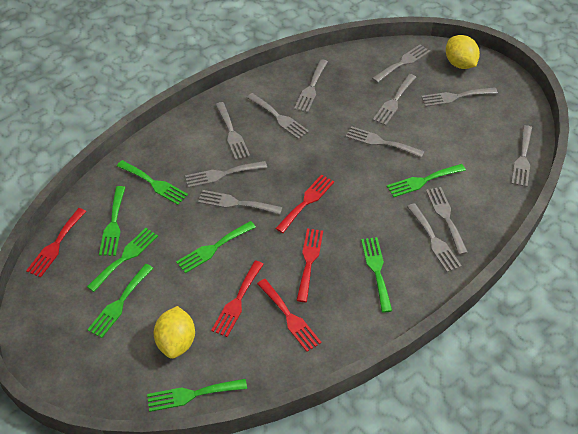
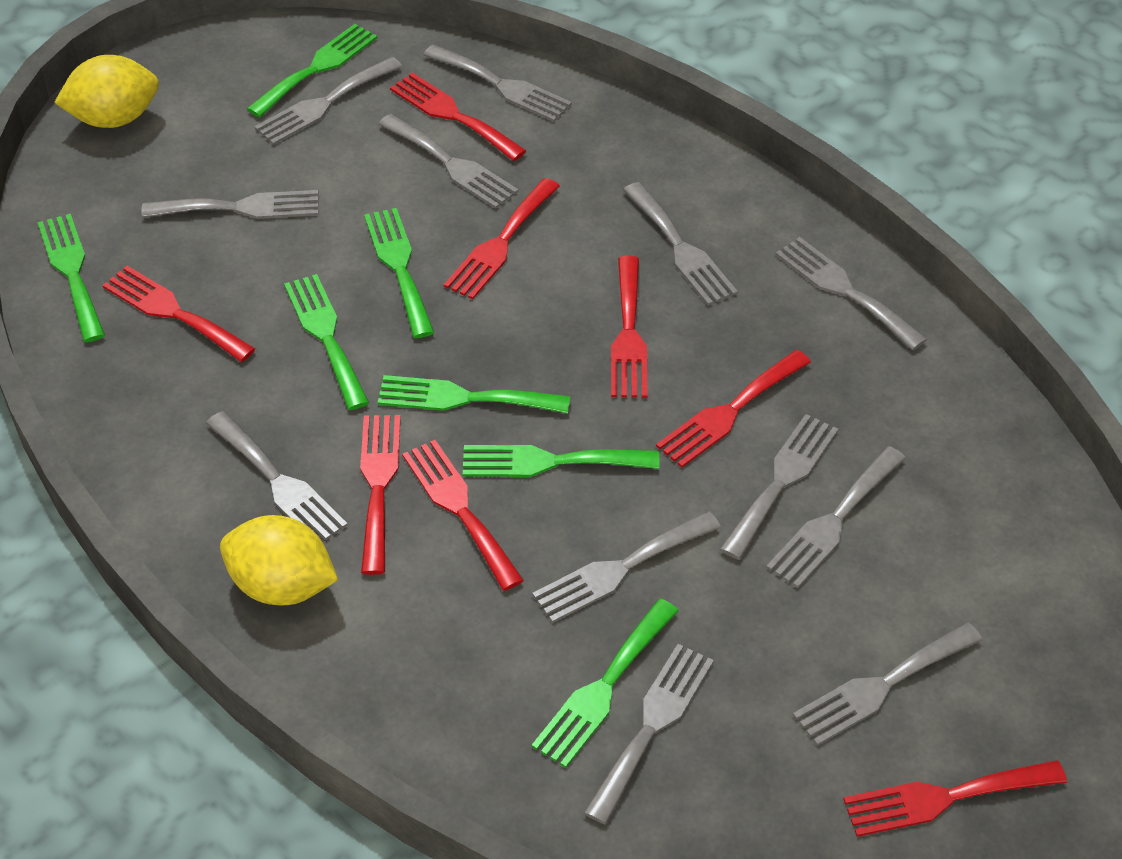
green fork: 8 -> 7
red fork: 5 -> 8

